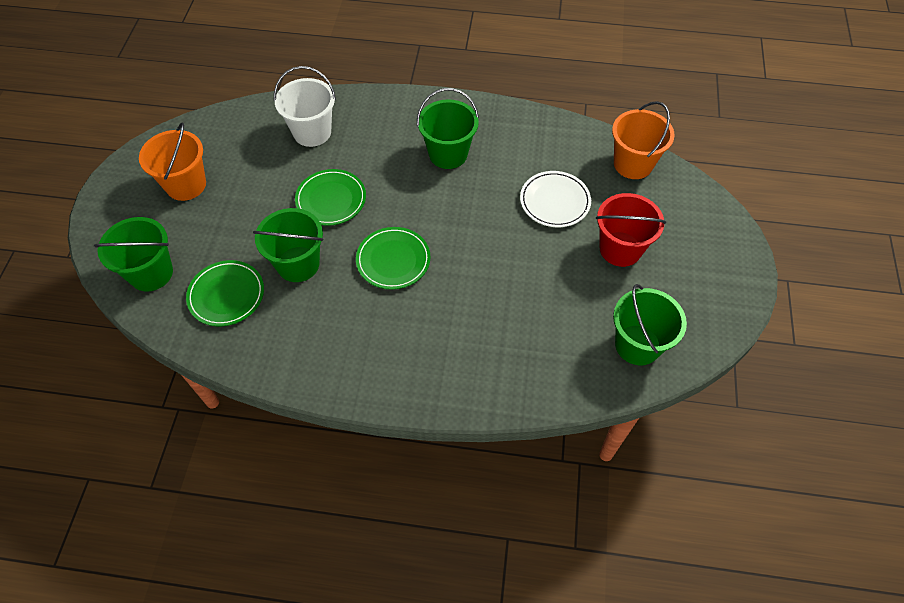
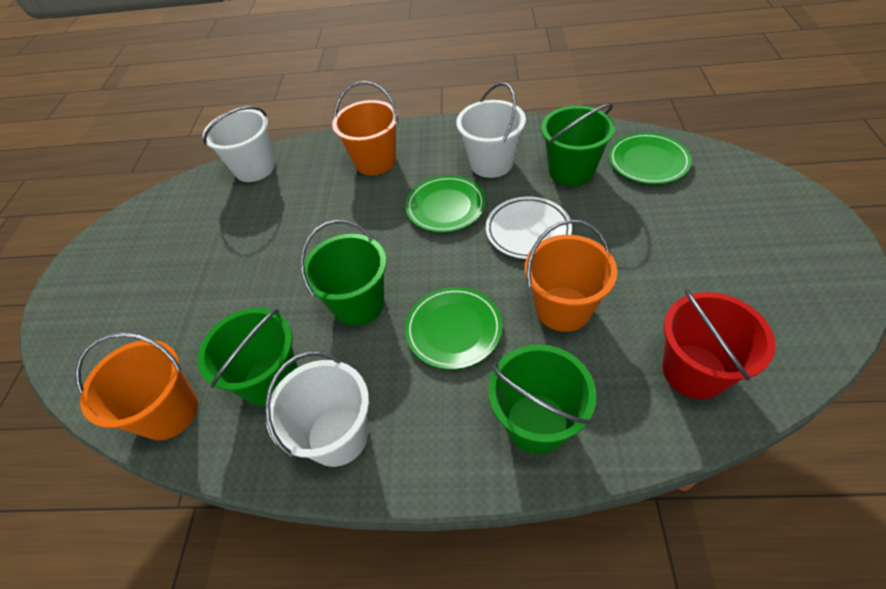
orange bucket: 2 -> 3
white bucket: 1 -> 3

